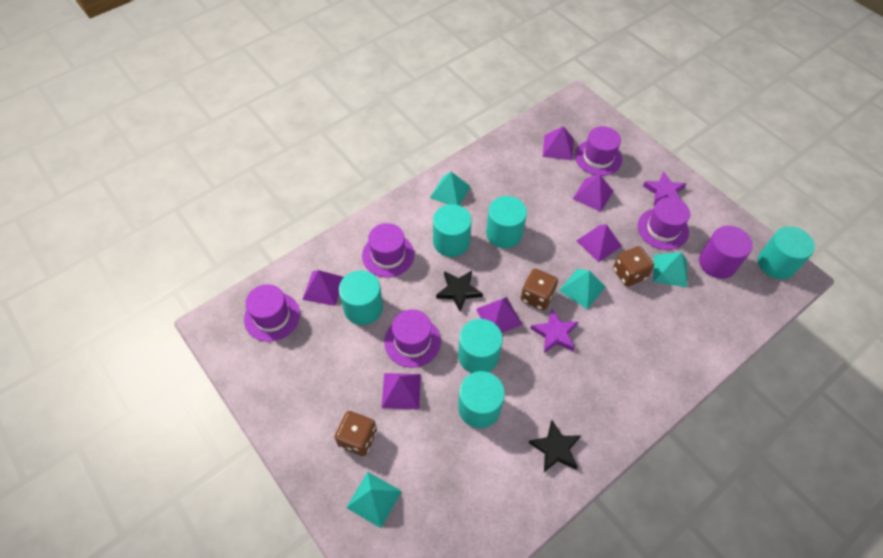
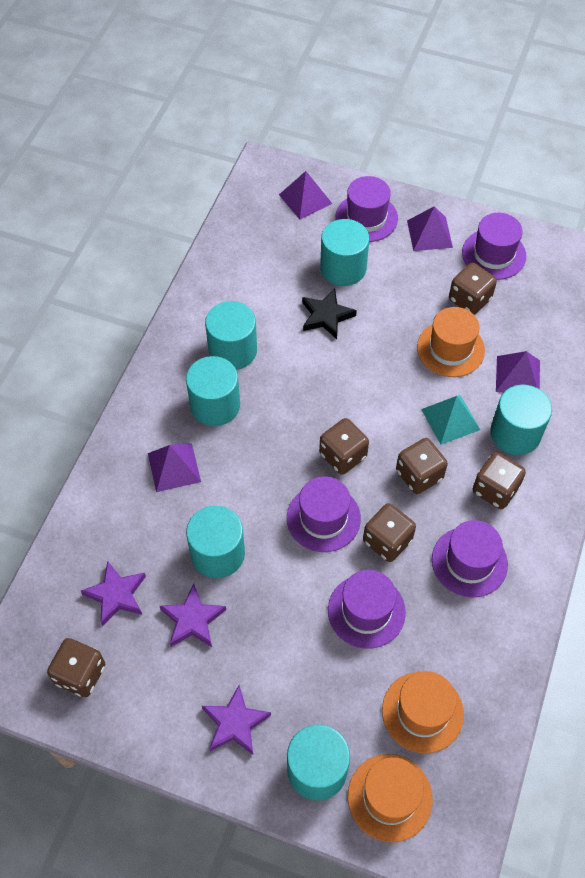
black star: 2 -> 1
brown dice: 3 -> 6
orange hat: 0 -> 3
purple cylinder: 1 -> 0
purple pyramid: 6 -> 4
purple star: 2 -> 3
turquoise pyramid: 4 -> 1

